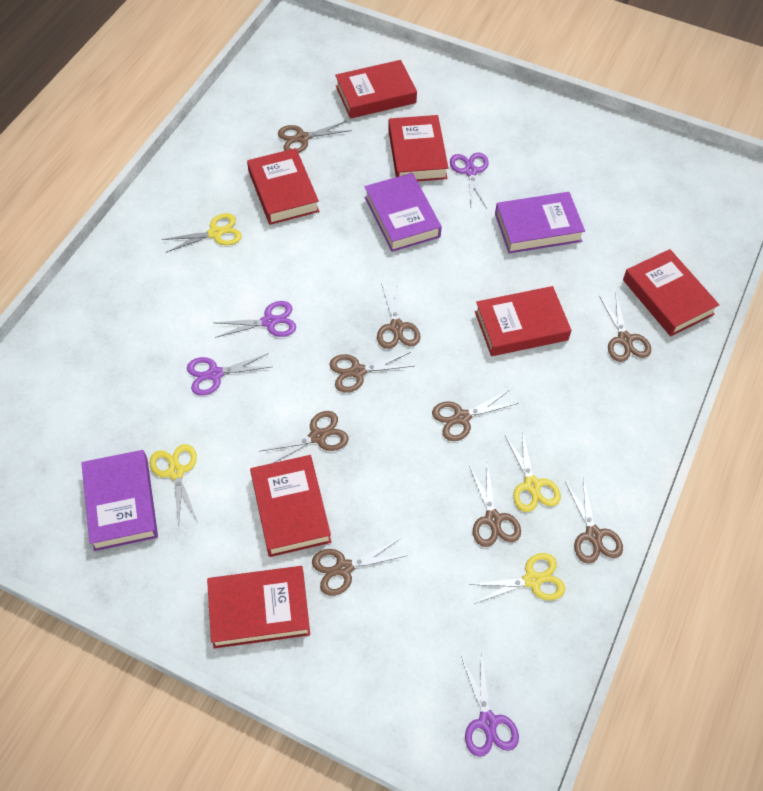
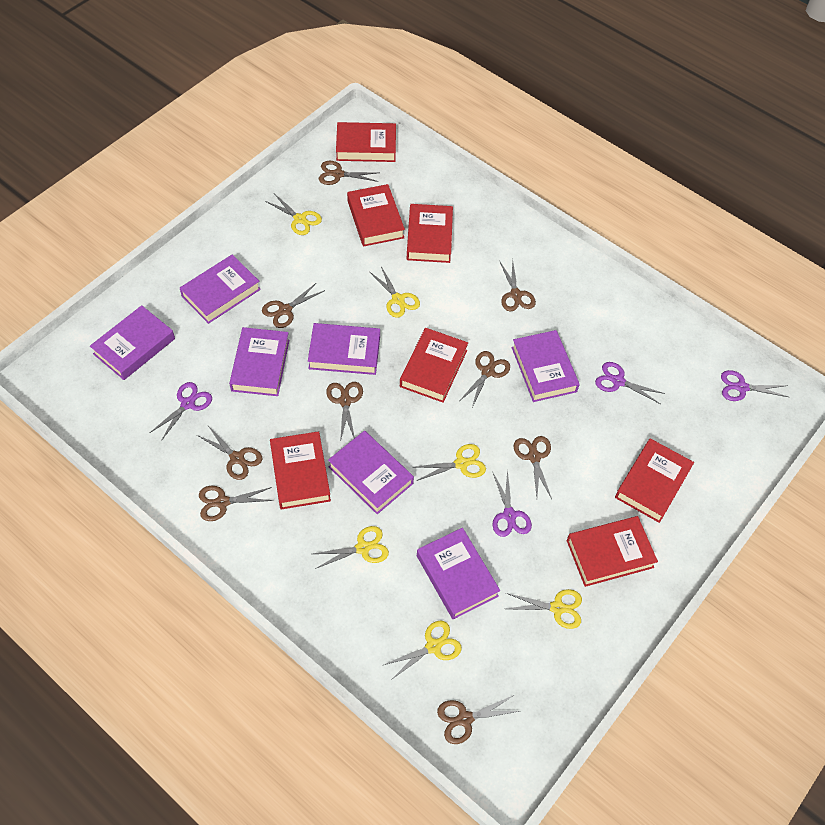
purple book: 3 -> 7
yellow scissors: 4 -> 6

